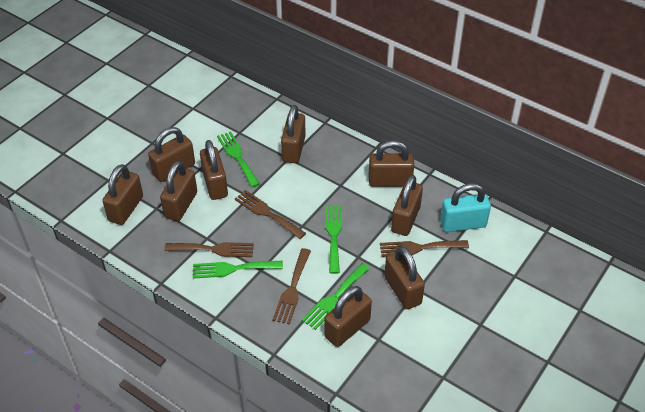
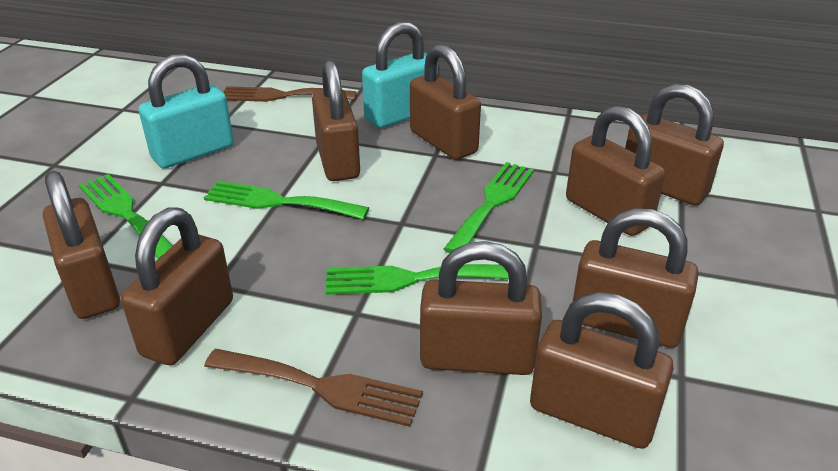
brown fork: 4 -> 2
turquoise padlock: 1 -> 2

